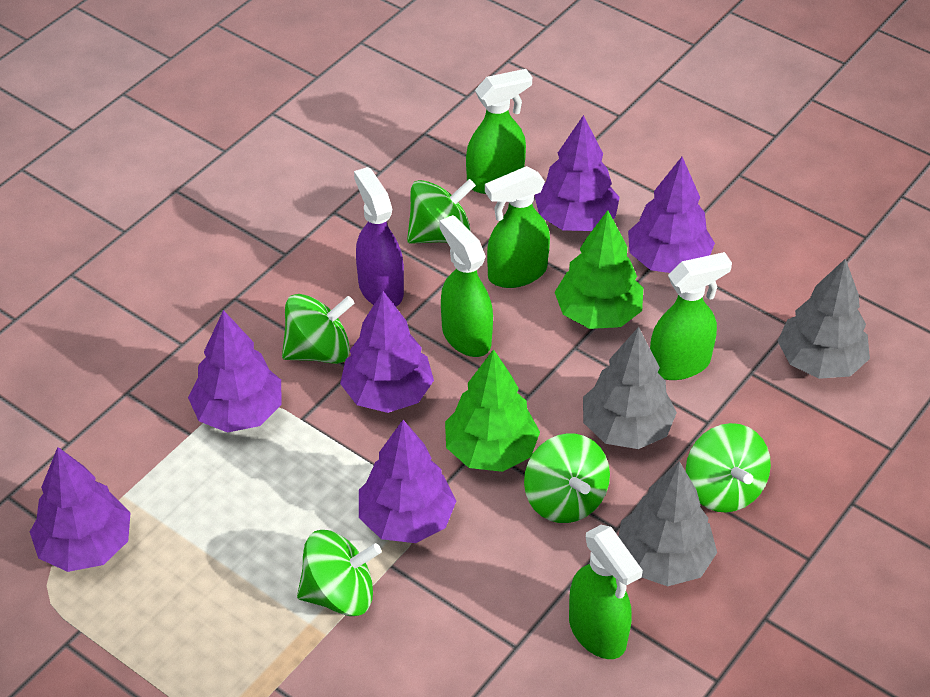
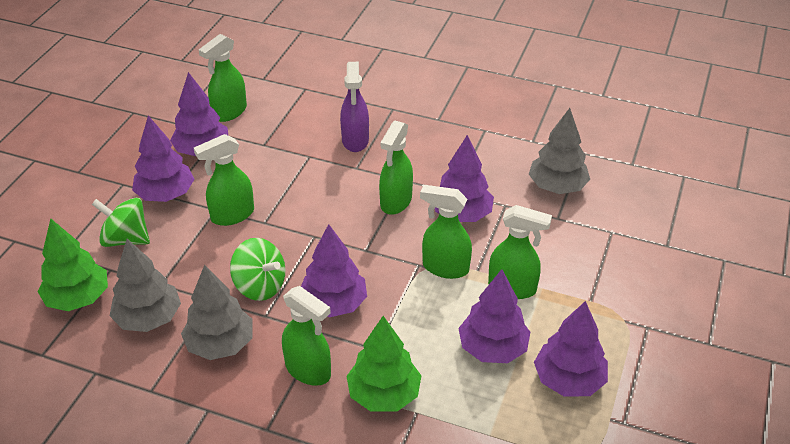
green spinning top: 5 -> 2
green spray bottle: 5 -> 6

